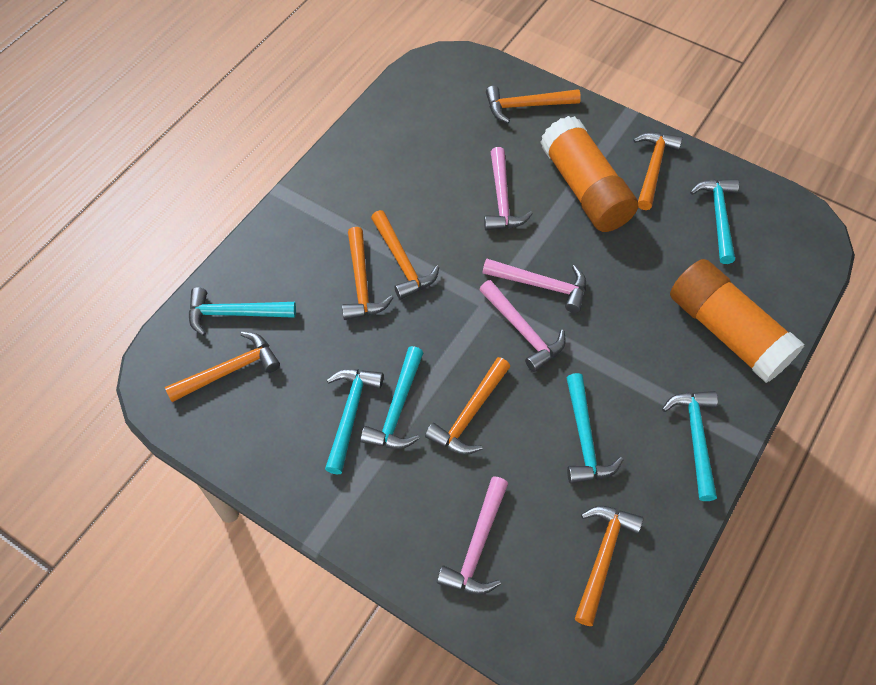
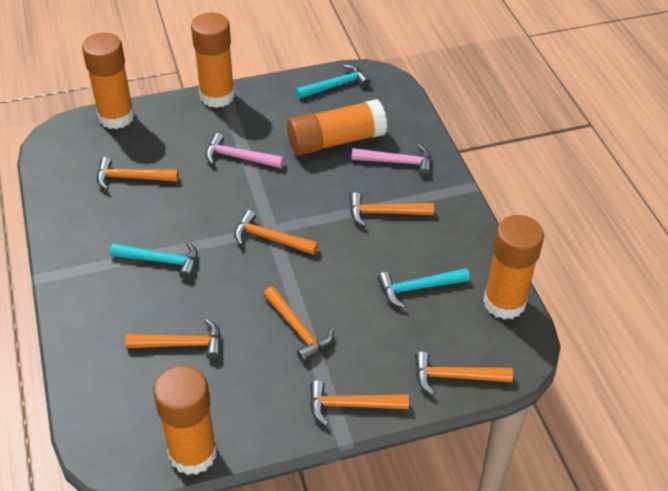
orange glue stick: 2 -> 5
pink hammer: 4 -> 2
turquoise hammer: 6 -> 3

